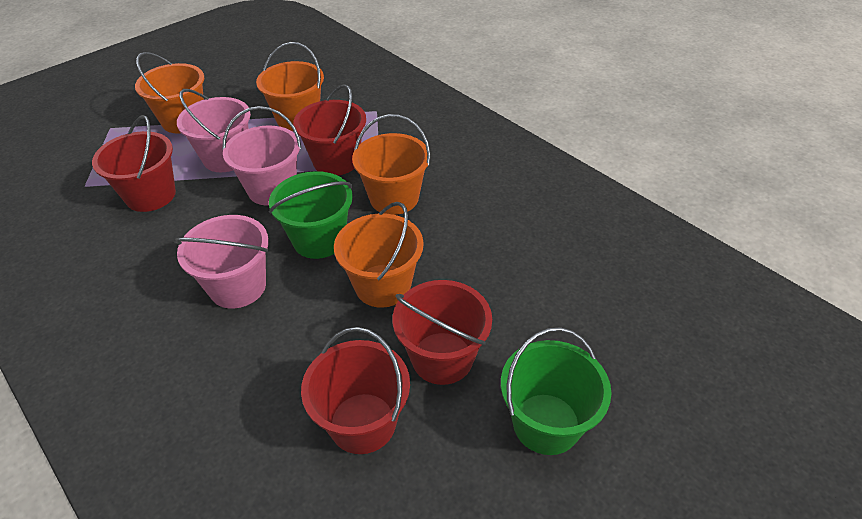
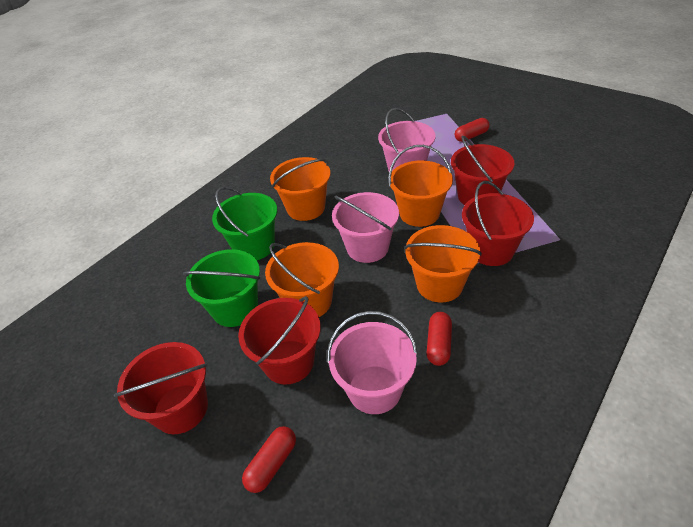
red capsule: 0 -> 3

